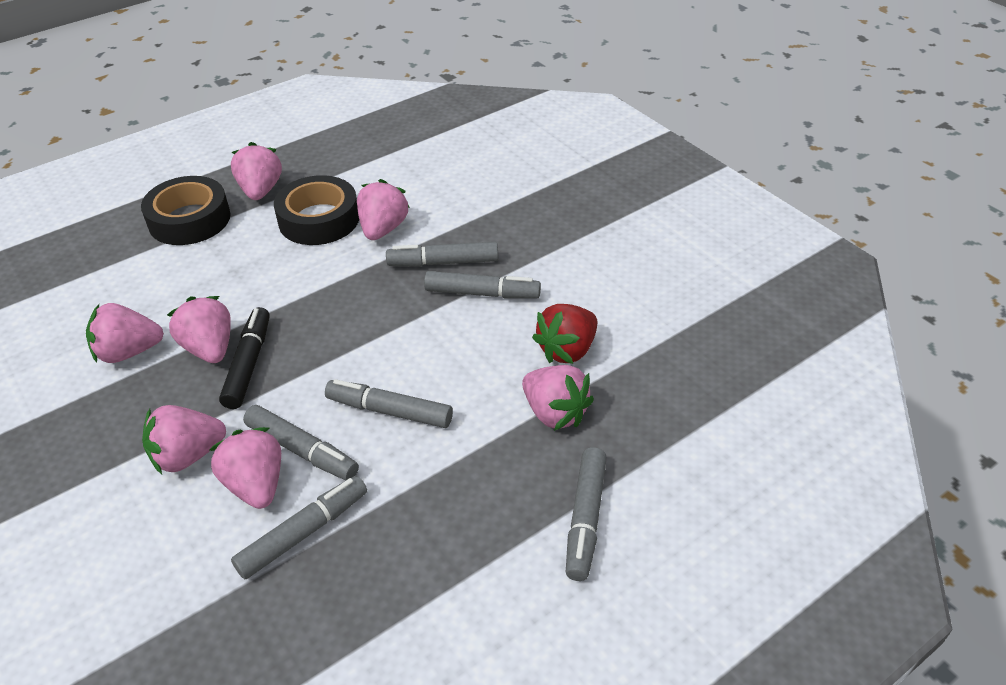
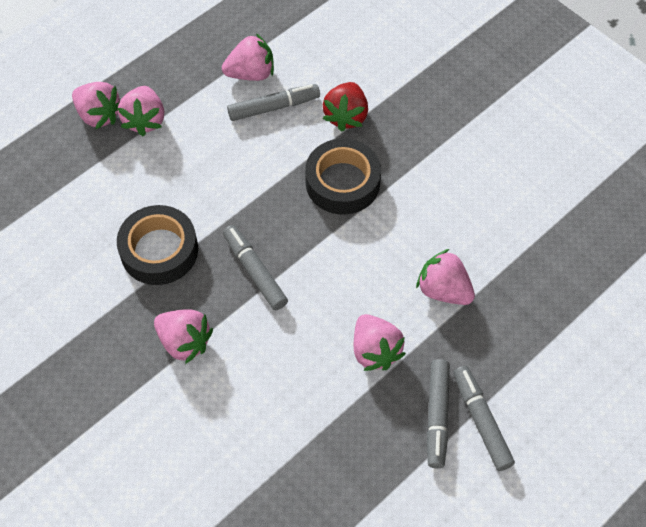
black marker: 1 -> 0
grey marker: 6 -> 4
pink strawberry: 7 -> 6

